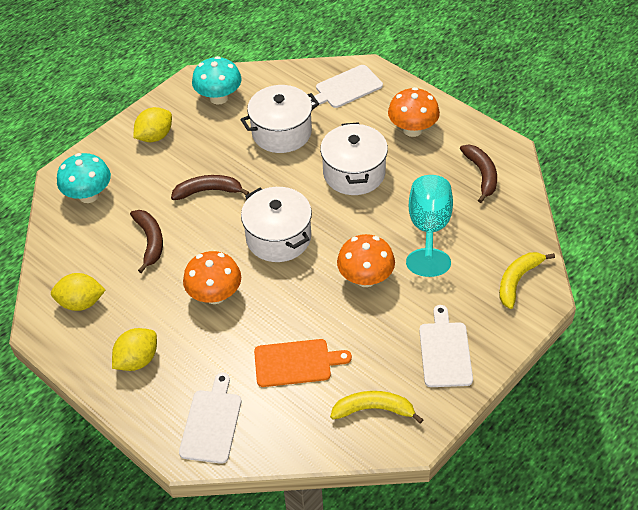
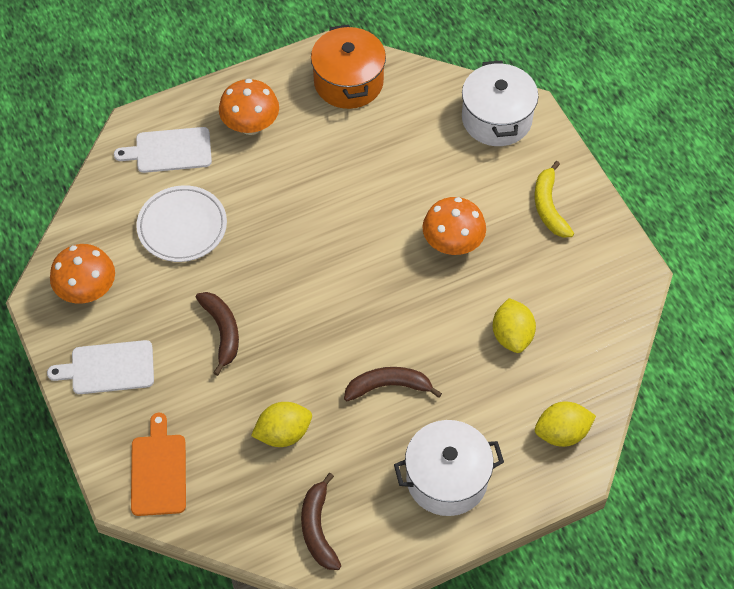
orange pot: 0 -> 1
turquoise goblet: 1 -> 0
turquoise mushroom: 2 -> 0
white cutting board: 3 -> 2
white plate: 0 -> 1
white pot: 3 -> 2
yellow banana: 2 -> 1

